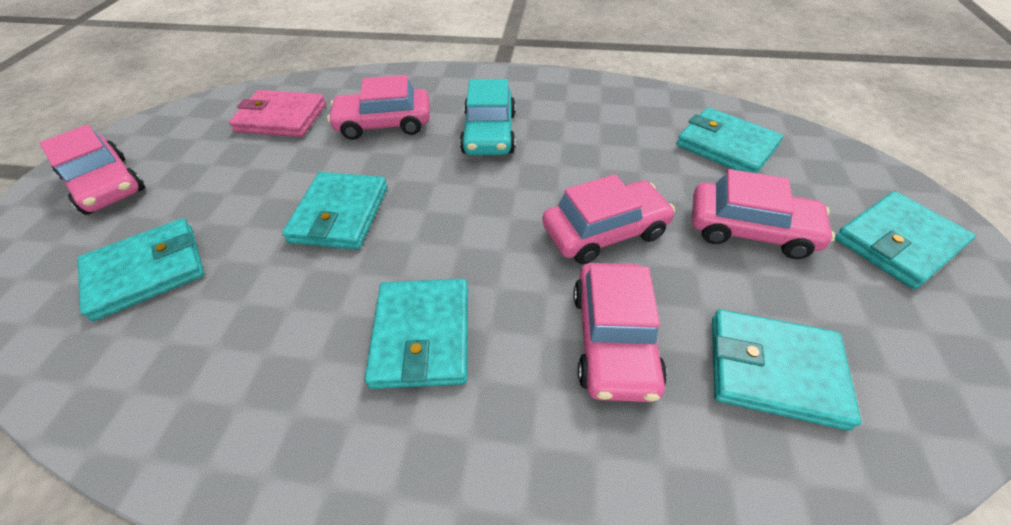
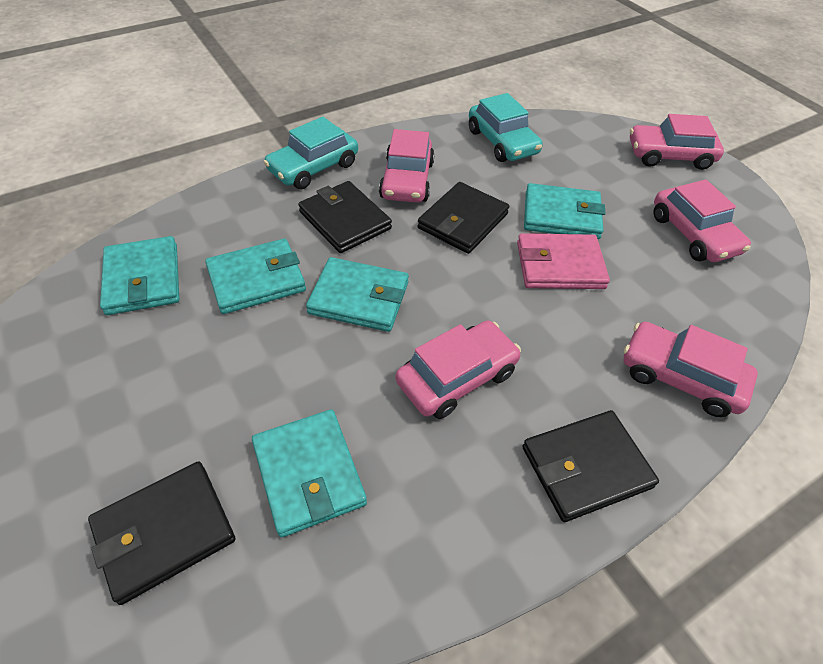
black wallet: 0 -> 4
turquoise car: 1 -> 2
turquoise wallet: 6 -> 5

